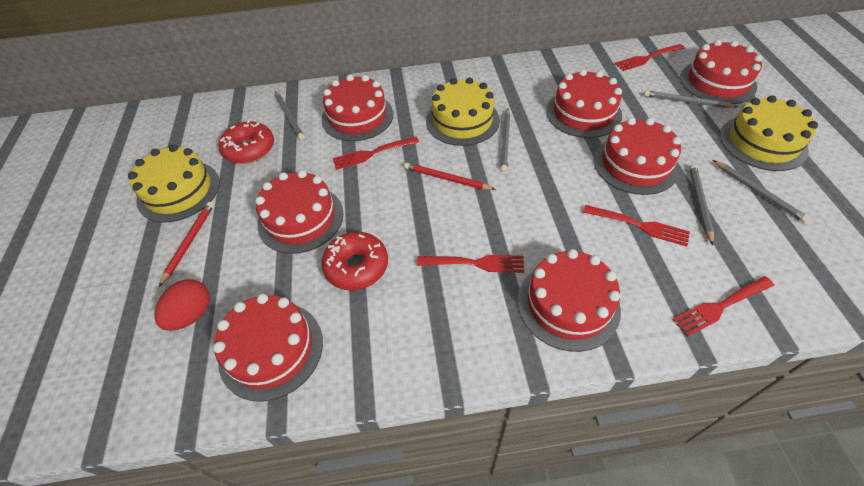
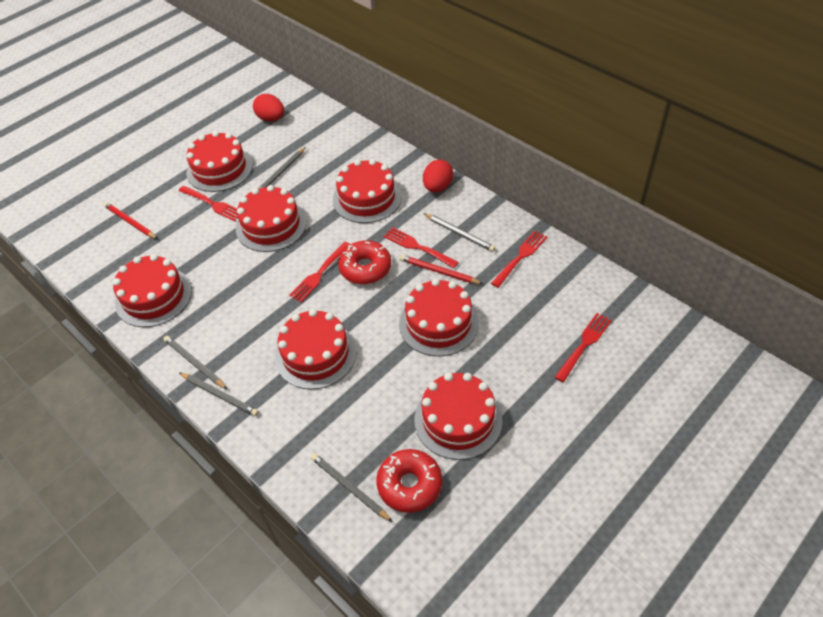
red egg: 1 -> 2
yellow cake: 3 -> 0

